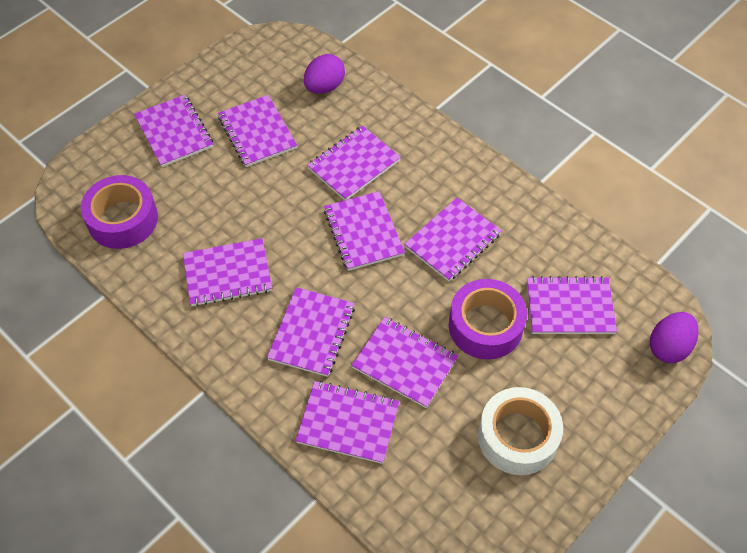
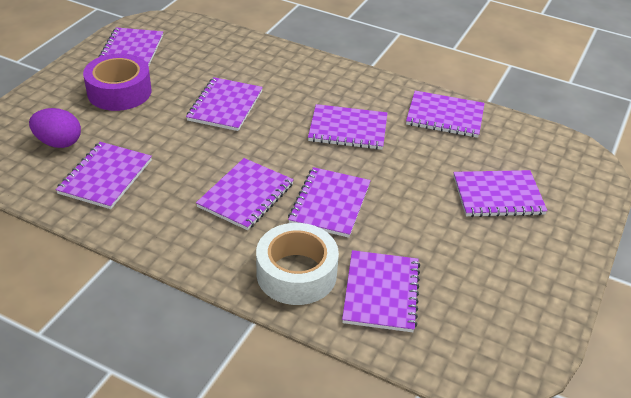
purple egg: 2 -> 1
purple notebook: 10 -> 9
purple tape: 2 -> 1

